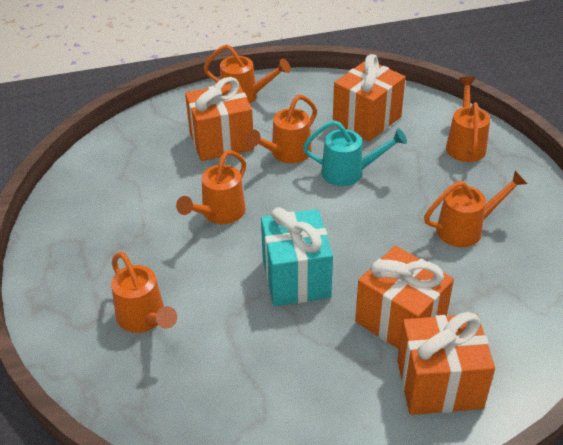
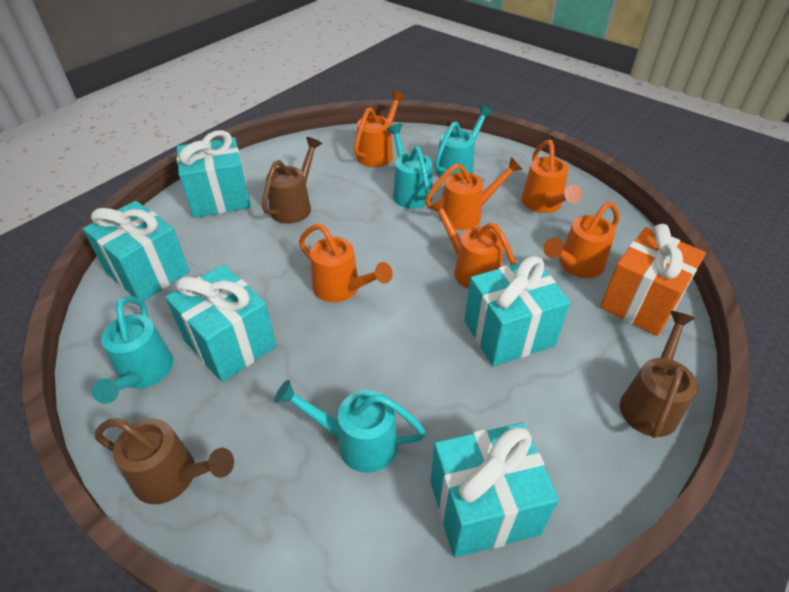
brown watering can: 0 -> 3
orange gift: 4 -> 1
turquoise gift: 1 -> 5
turquoise watering can: 1 -> 4

